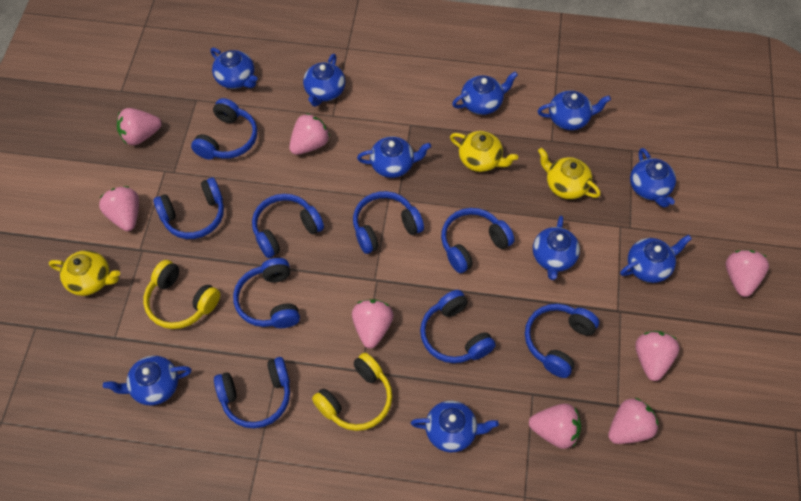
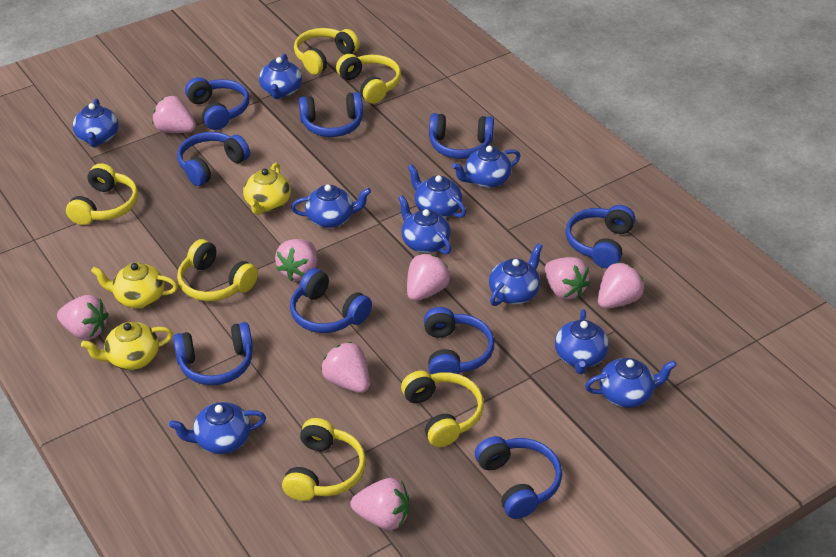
yellow headphones: 2 -> 6

